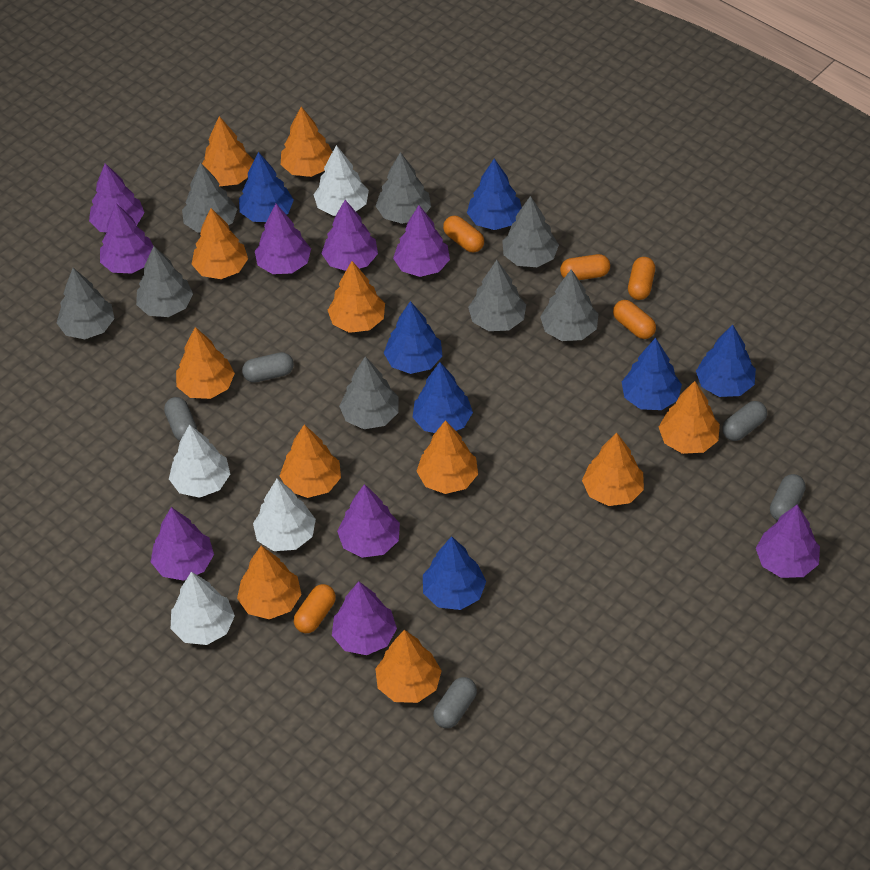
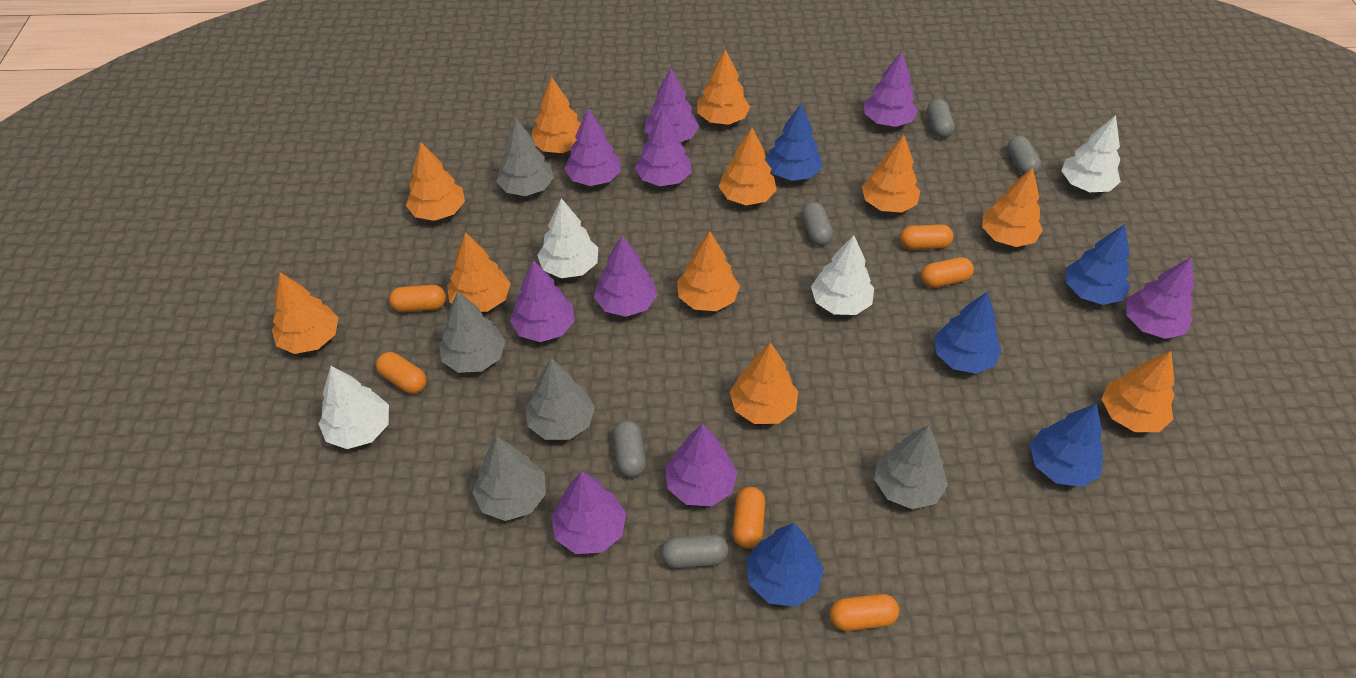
blue tree: 7 -> 5
grey tree: 8 -> 5
orange capsule: 5 -> 6

